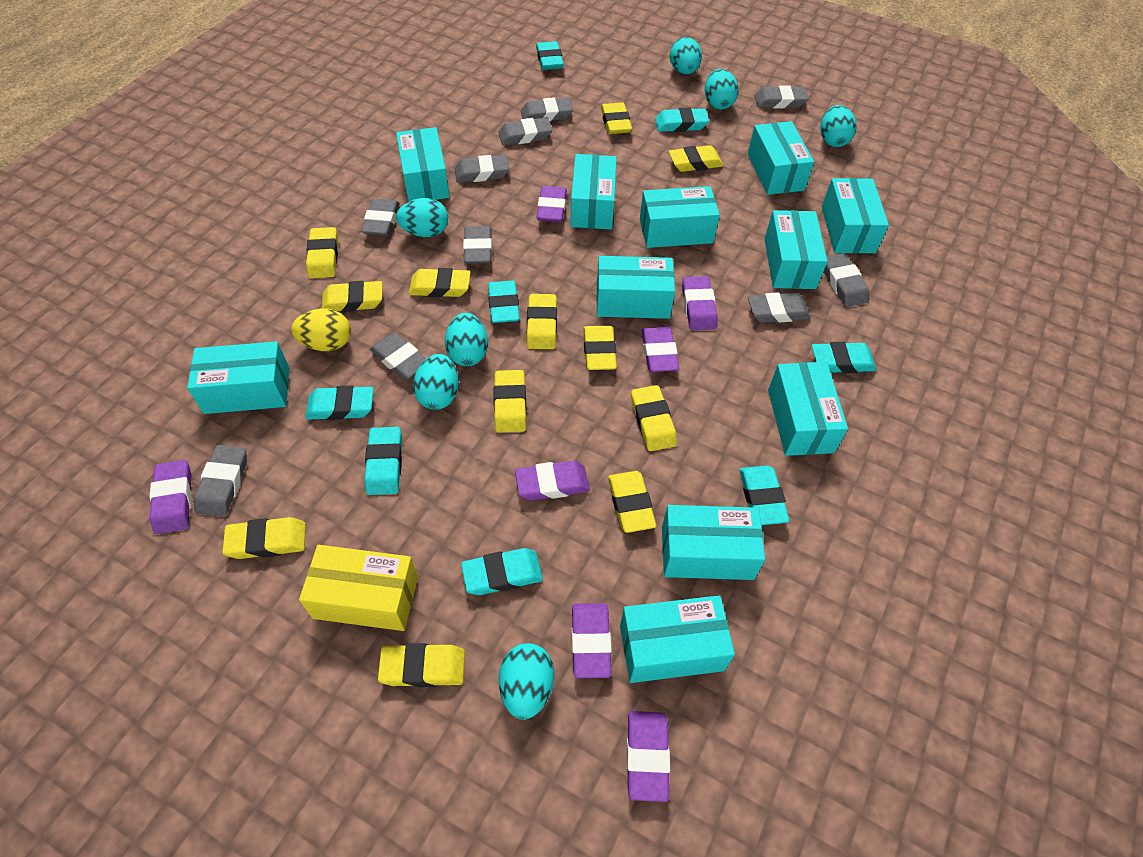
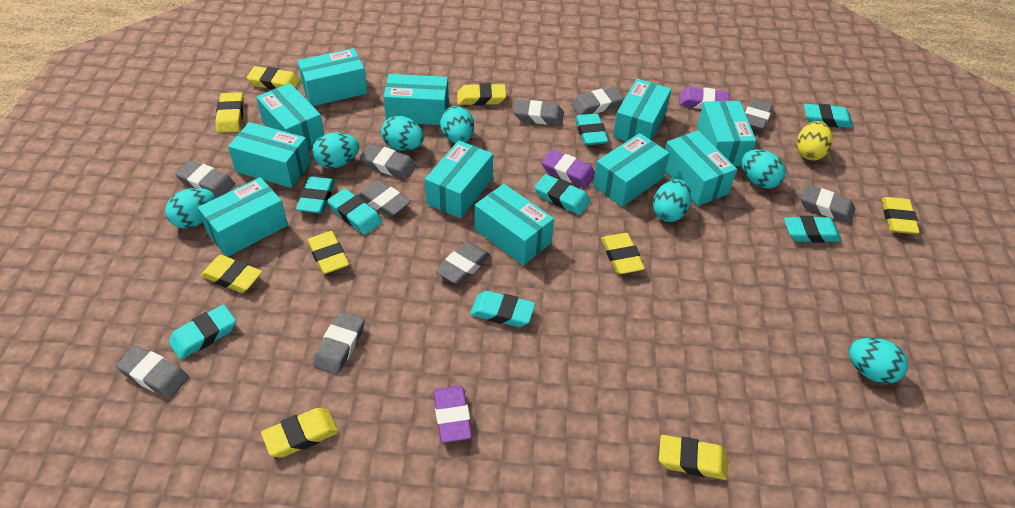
purple eraser: 7 -> 3
yellow box: 1 -> 0
yellow eraser: 12 -> 9

